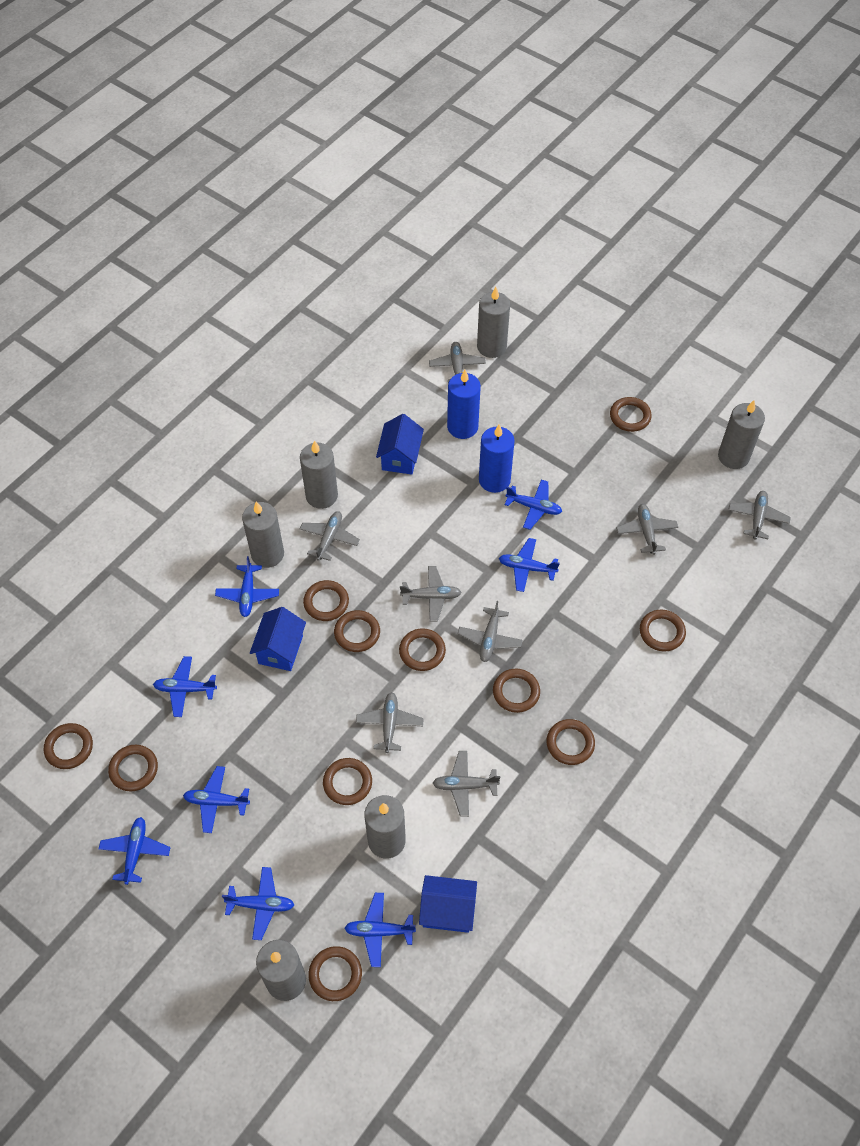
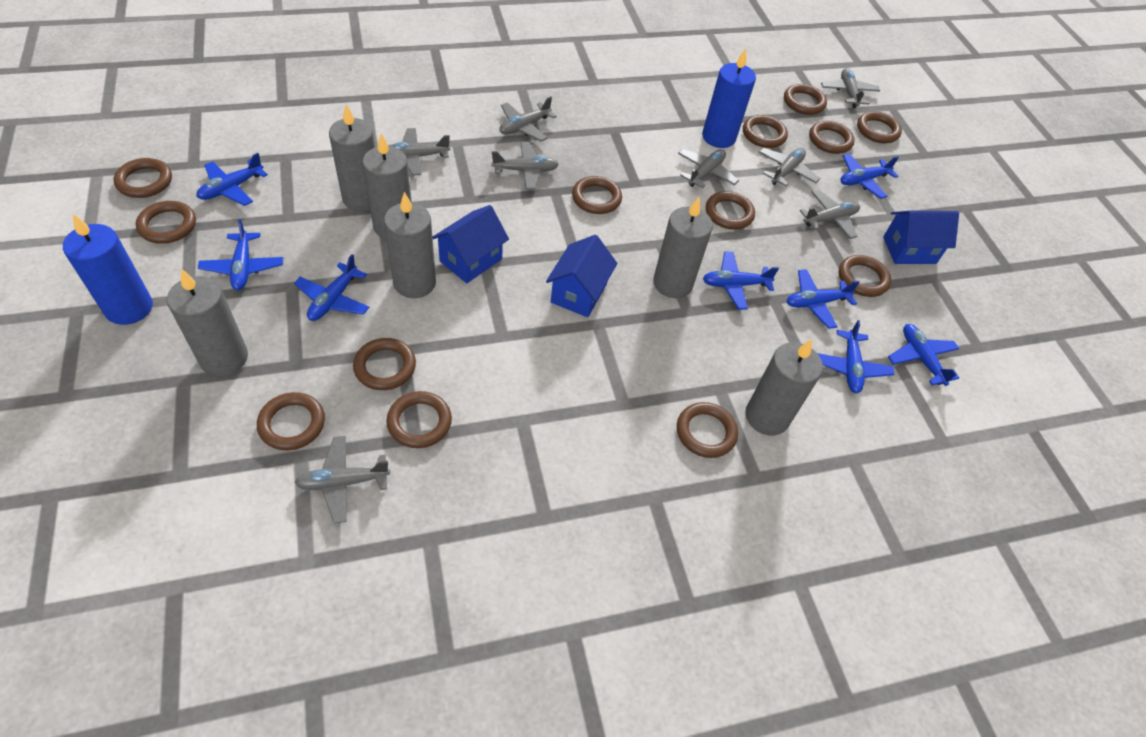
brown ring: 11 -> 13

